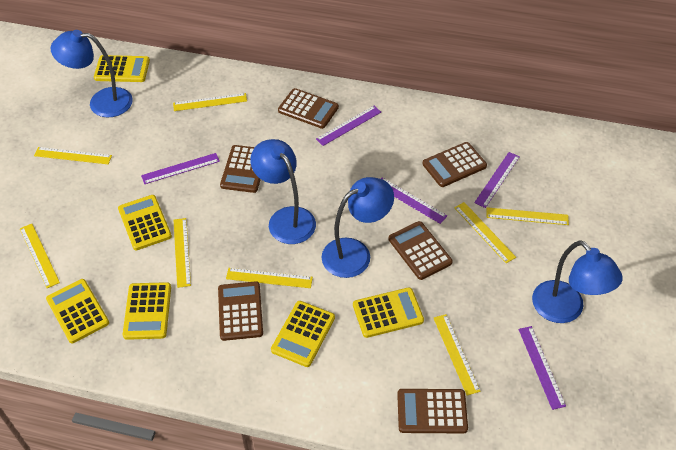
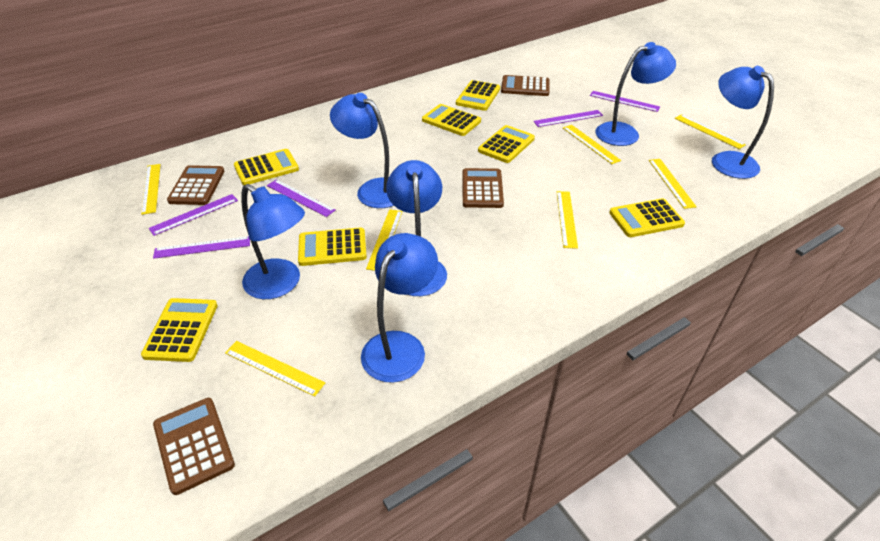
blue lamp: 4 -> 6
brown calculator: 6 -> 4
yellow calculator: 6 -> 7
yellow ruler: 8 -> 7

